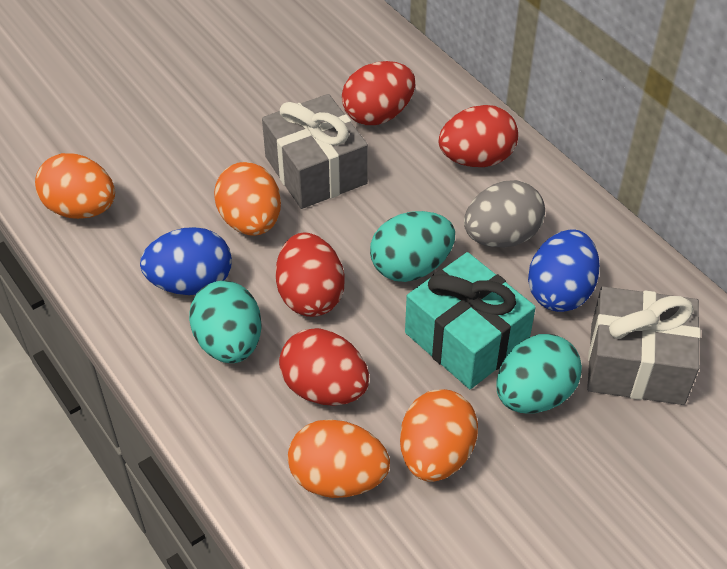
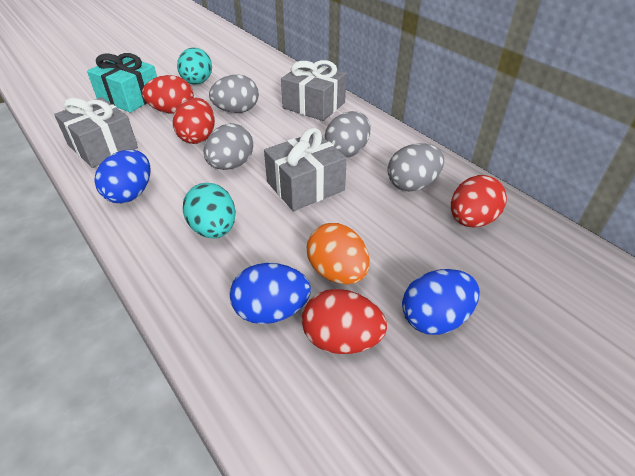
blue egg: 2 -> 3
grey egg: 1 -> 4
grey gift: 2 -> 3
orange egg: 4 -> 1
turquoise egg: 3 -> 2

